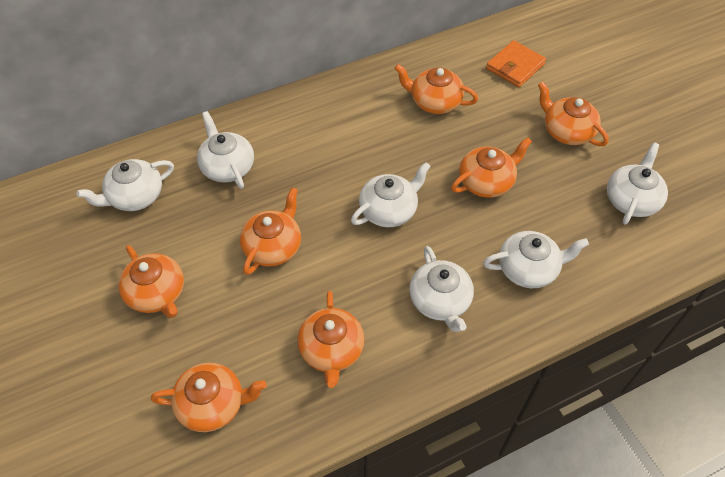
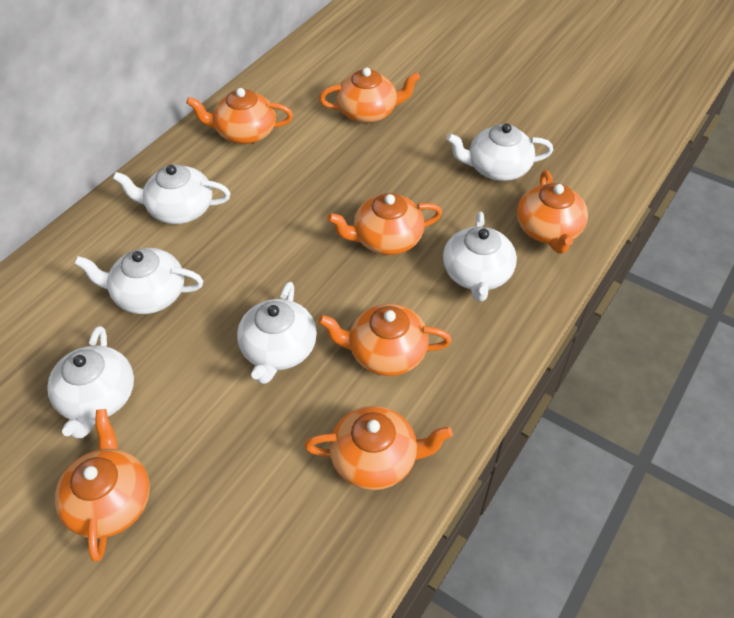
orange wallet: 1 -> 0

